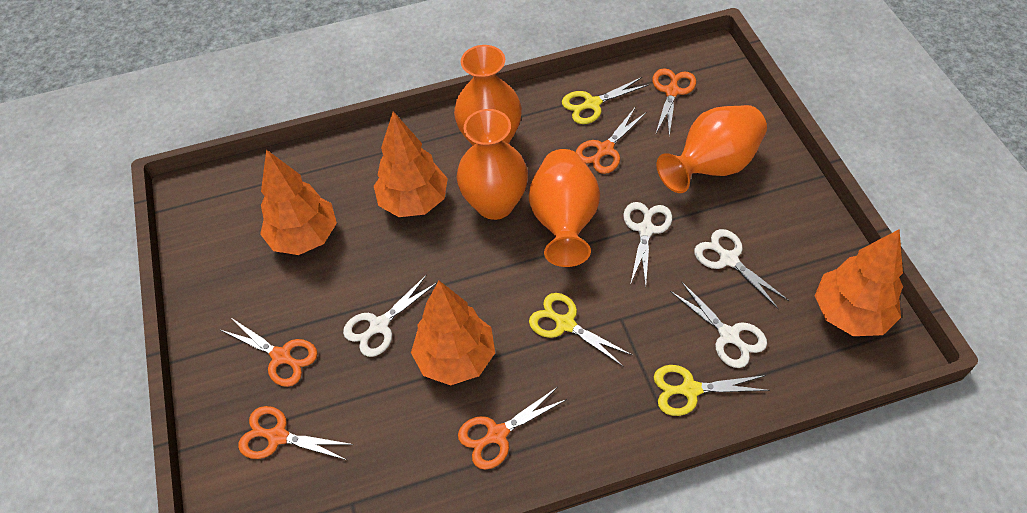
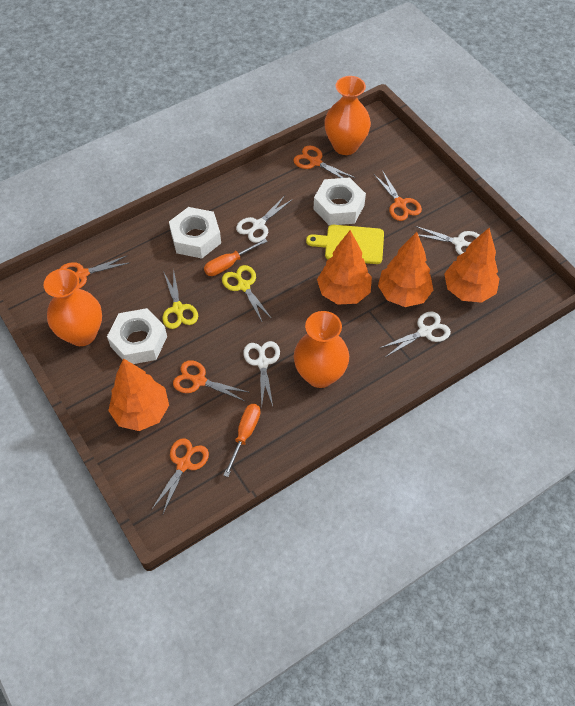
orange screwdriver: 0 -> 2
orange vase: 4 -> 3
white nut: 0 -> 3
yellow cutting board: 0 -> 1
yellow scissors: 3 -> 2

